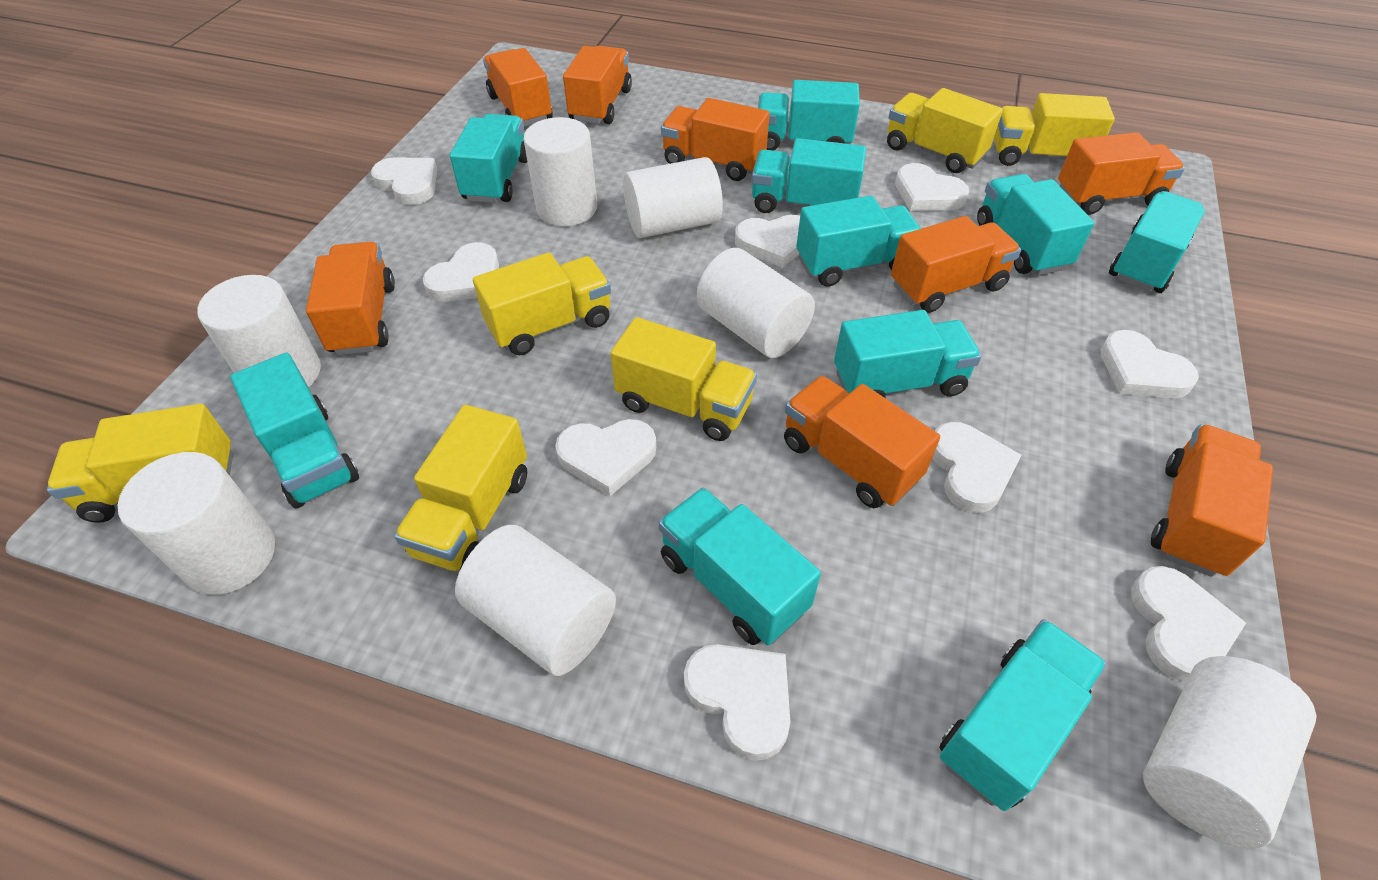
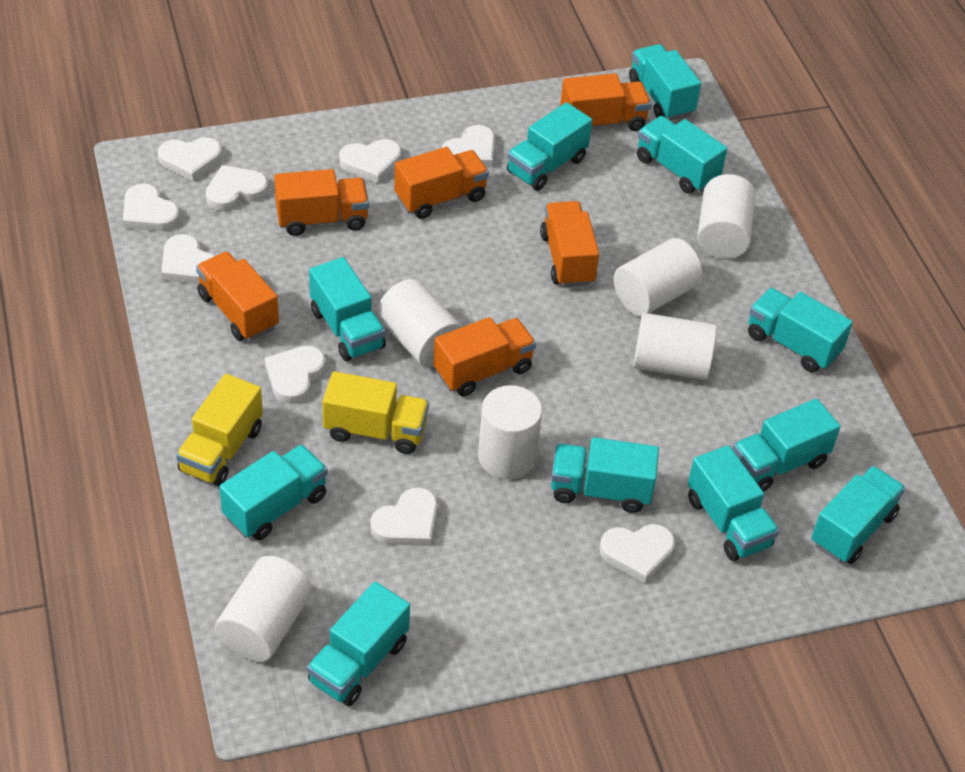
orange truck: 8 -> 6
turquoise truck: 10 -> 11
white cylinder: 7 -> 6
yellow truck: 6 -> 2

